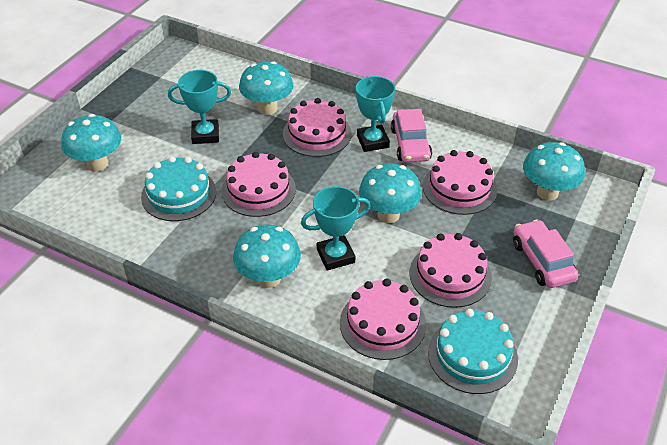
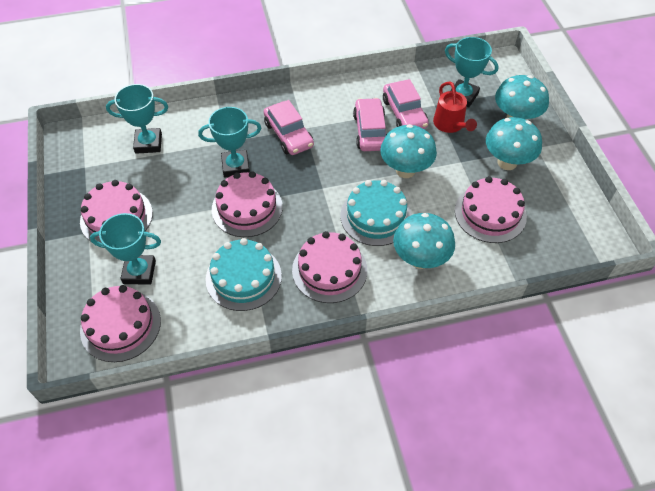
pink car: 2 -> 3
red watering can: 0 -> 1
turquoise mushroom: 5 -> 4
turquoise trophy: 3 -> 4

